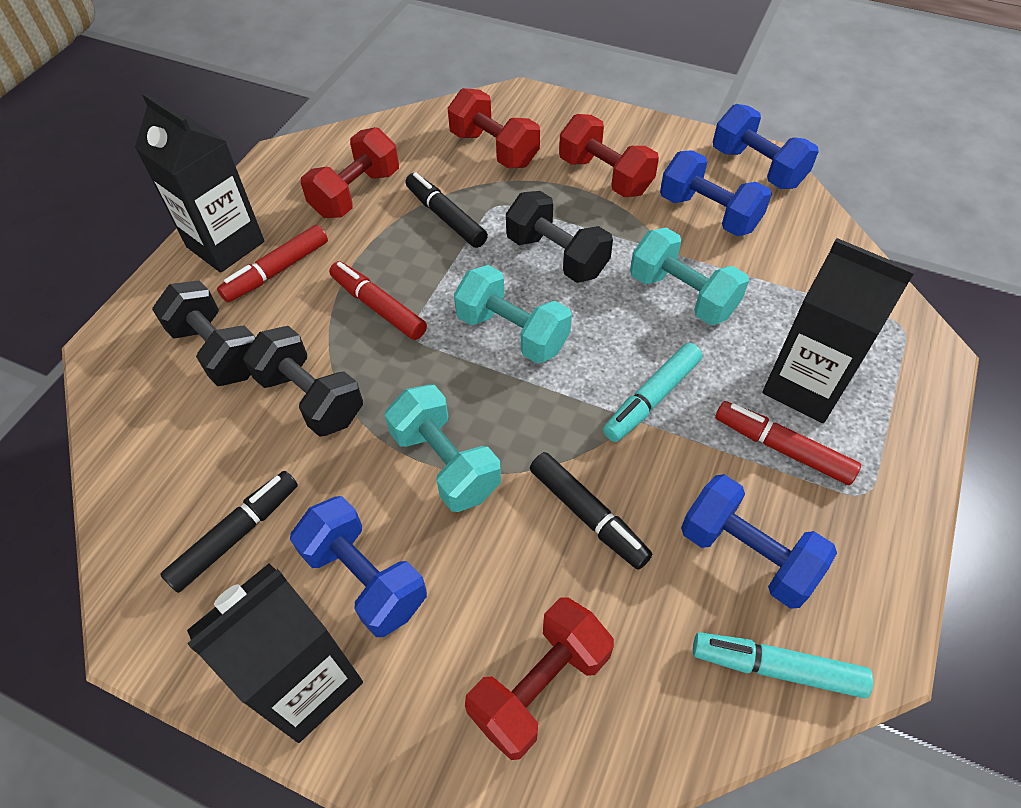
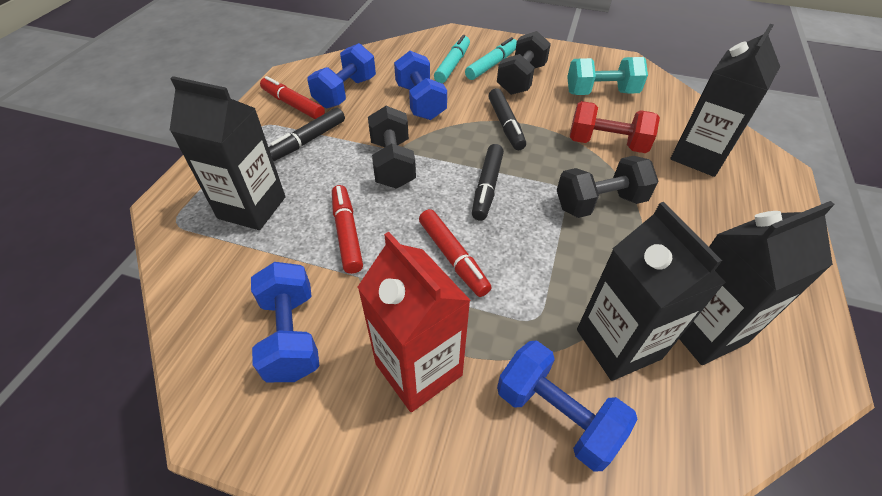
black carton: 3 -> 4
red carton: 0 -> 1
red dumbbell: 4 -> 1
turquoise dumbbell: 3 -> 1

